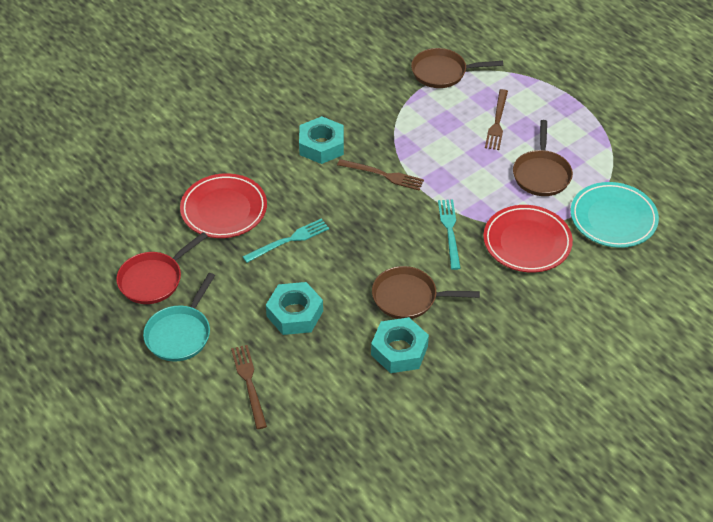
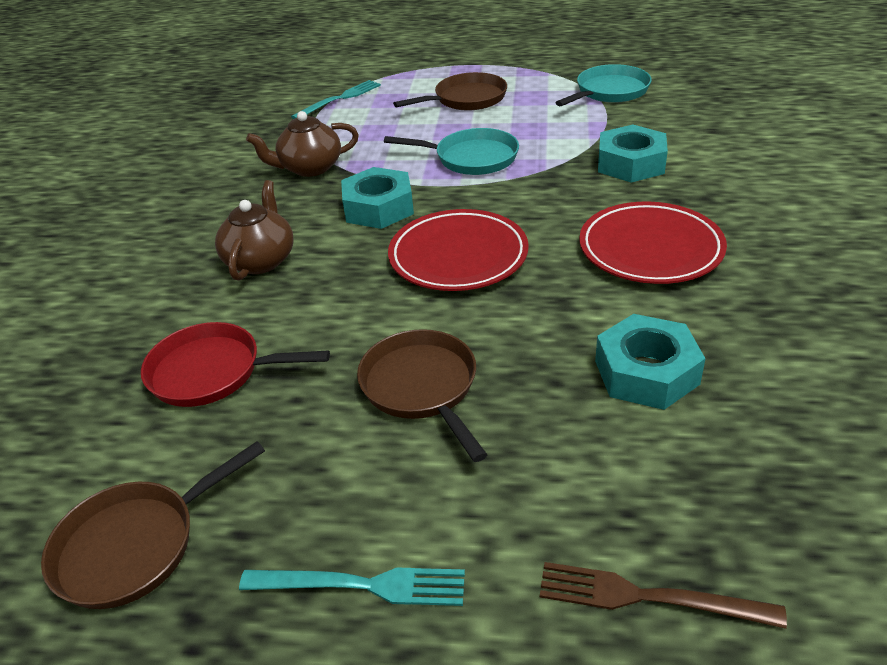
brown fork: 3 -> 1
brown teapot: 0 -> 2
turquoise pan: 1 -> 2
turquoise plate: 1 -> 0

